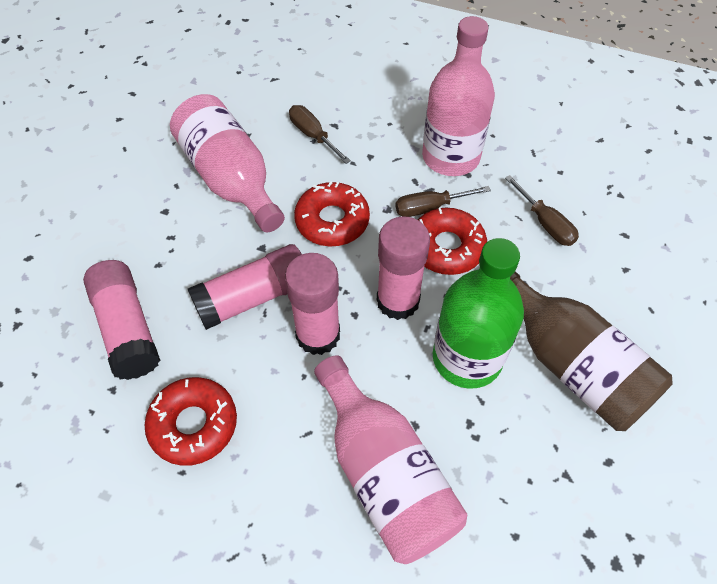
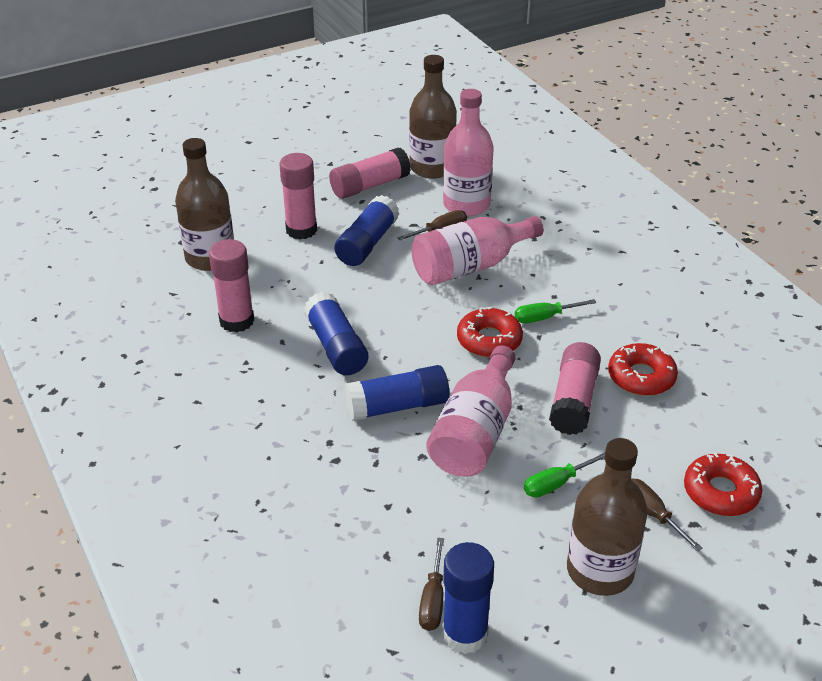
blue glue stick: 0 -> 4
brown bottle: 1 -> 3
green bottle: 1 -> 0
green screwdriver: 0 -> 2

